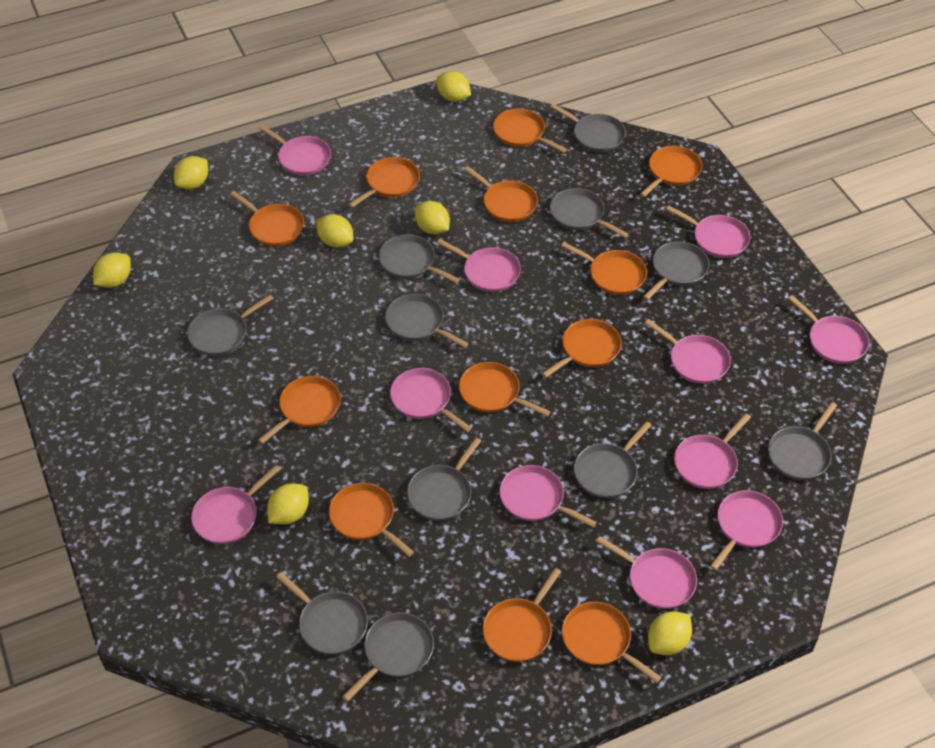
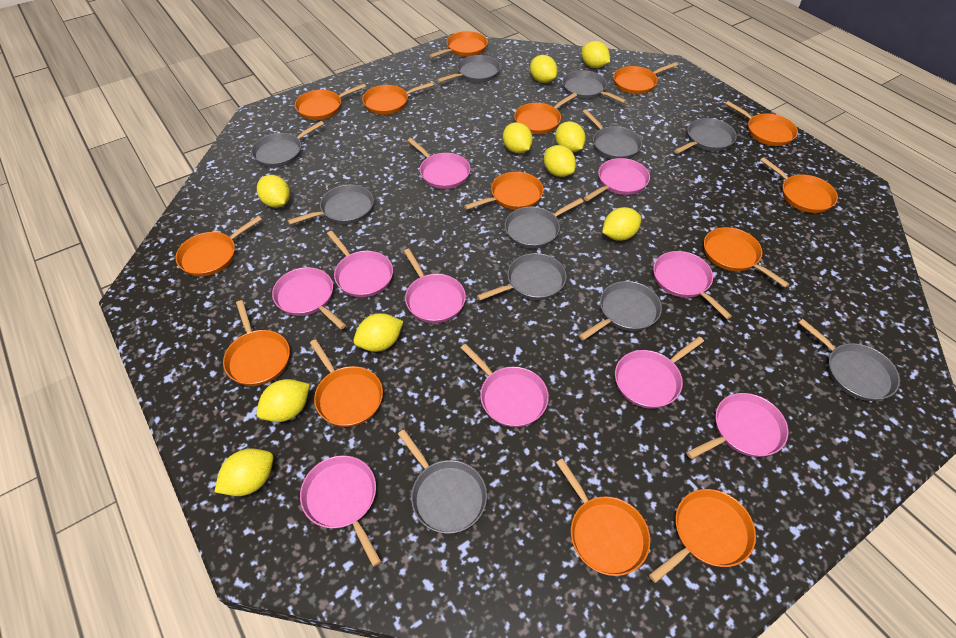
orange pan: 12 -> 14
pink pan: 11 -> 10
yellow lemon: 7 -> 10

